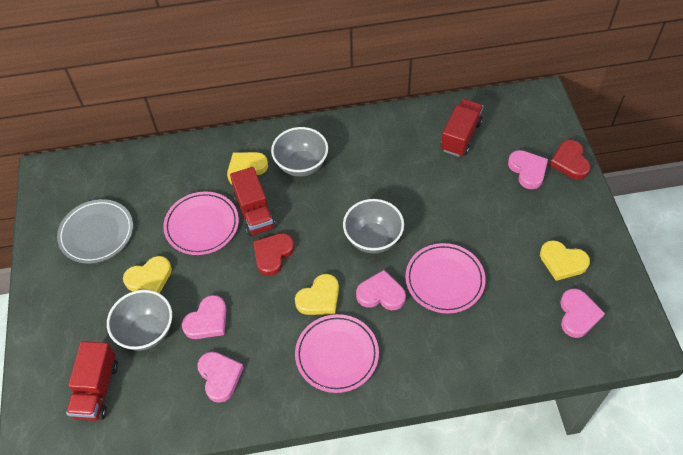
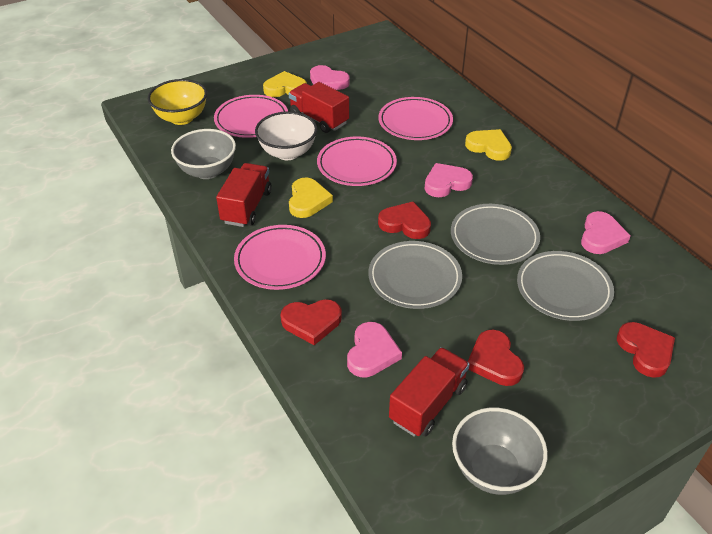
grey bowl: 3 -> 2
grey plate: 1 -> 3
pink heart: 5 -> 4
pink plate: 3 -> 4
red heart: 2 -> 4
white bowl: 0 -> 1
yellow bowl: 0 -> 1
yellow heart: 4 -> 3

